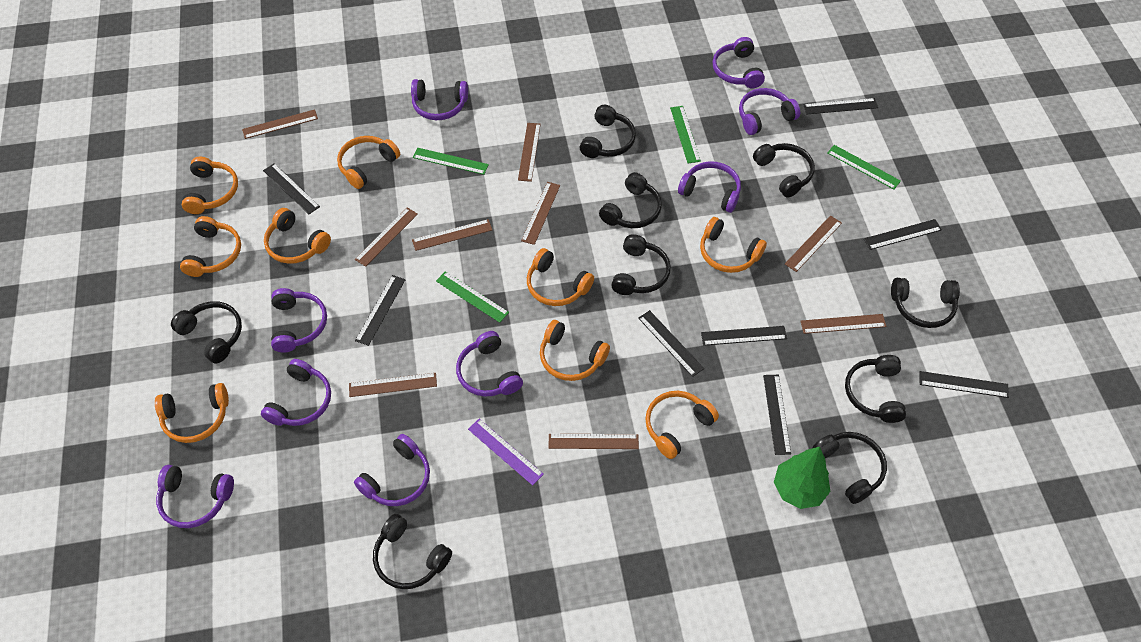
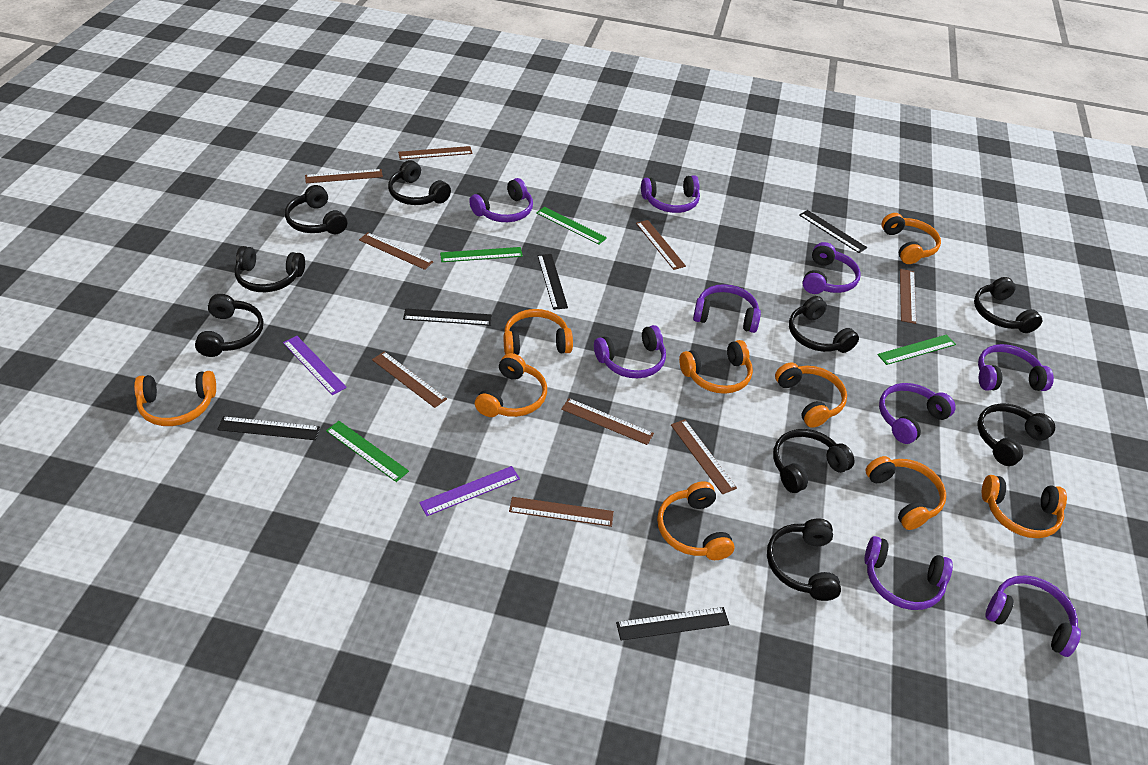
black ruler: 8 -> 5
green tree: 1 -> 0
purple ruler: 1 -> 2

